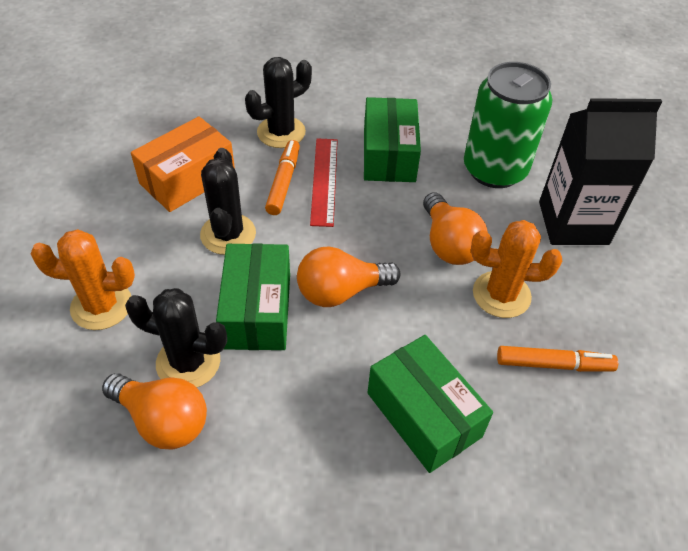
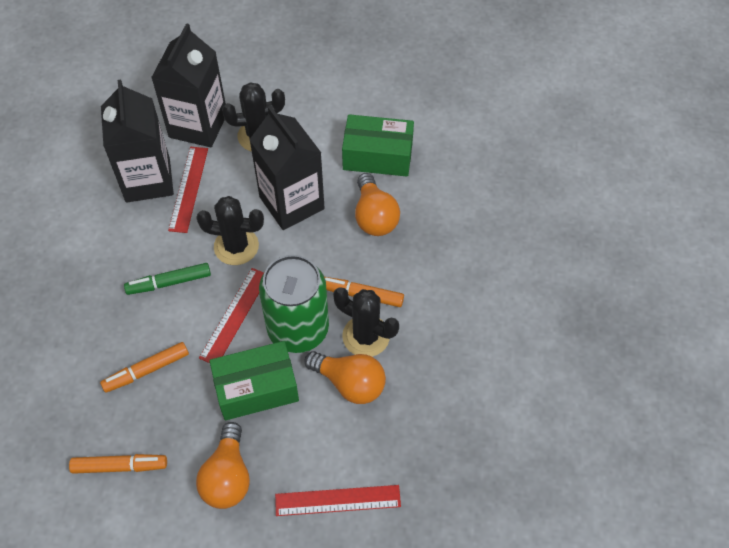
black carton: 1 -> 3
green box: 3 -> 2
green marker: 0 -> 1
orange box: 1 -> 0
orange cactus: 2 -> 0
orange marker: 2 -> 3
red ruler: 1 -> 3

